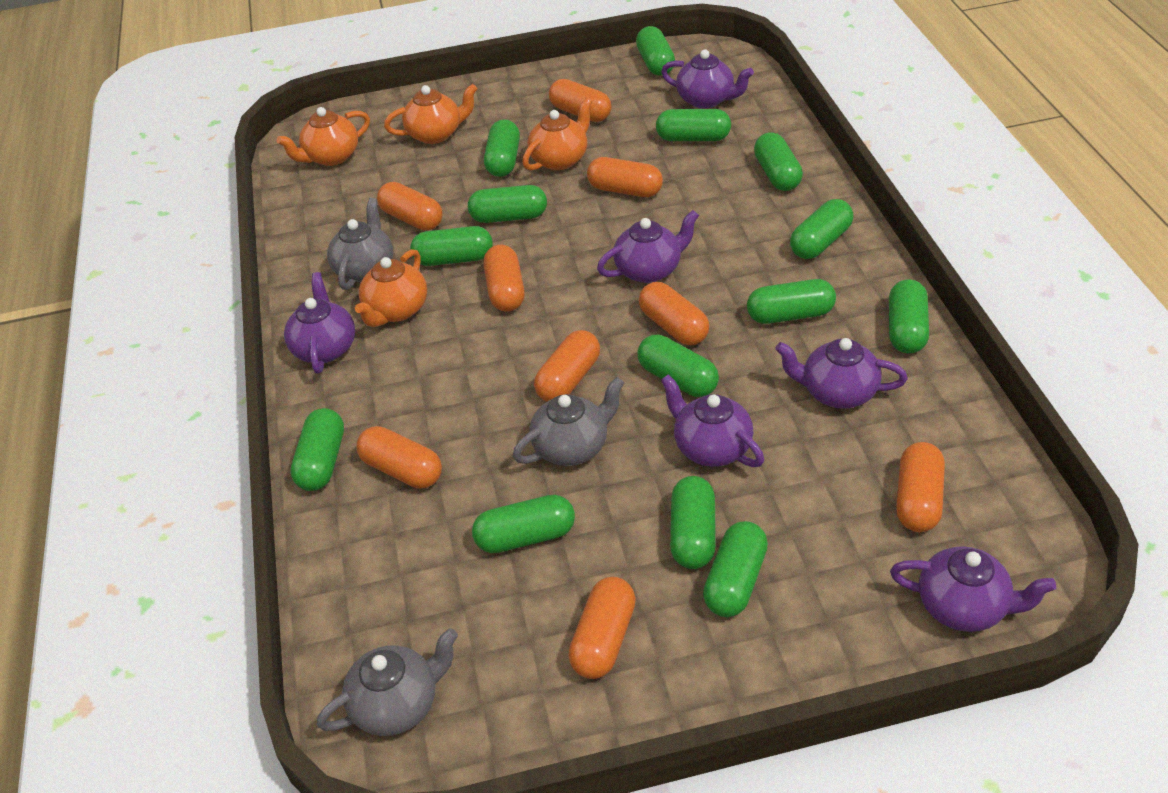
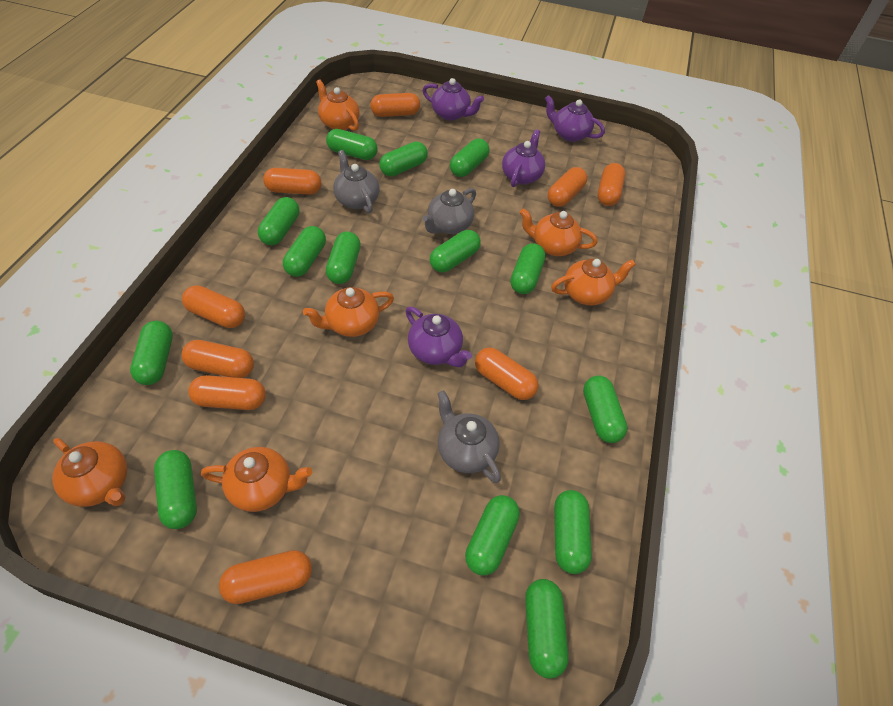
orange teapot: 4 -> 6
purple teapot: 6 -> 4

